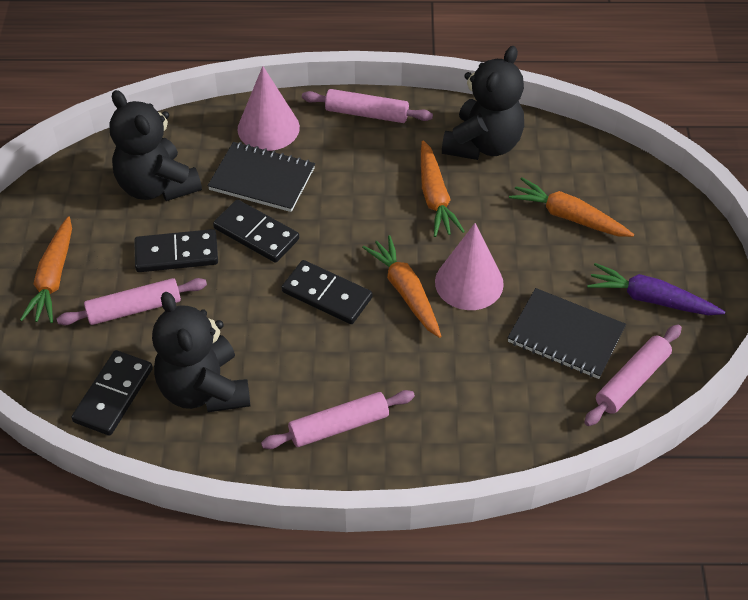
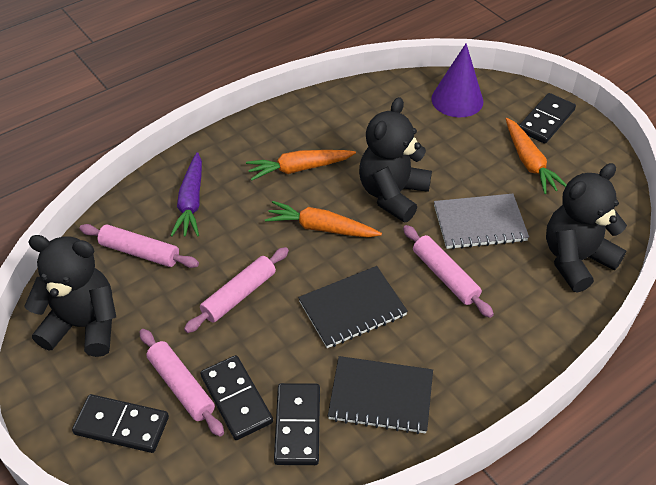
grey notebook: 0 -> 1
orange carrot: 4 -> 3
pink cone: 2 -> 0
purple cone: 0 -> 1

